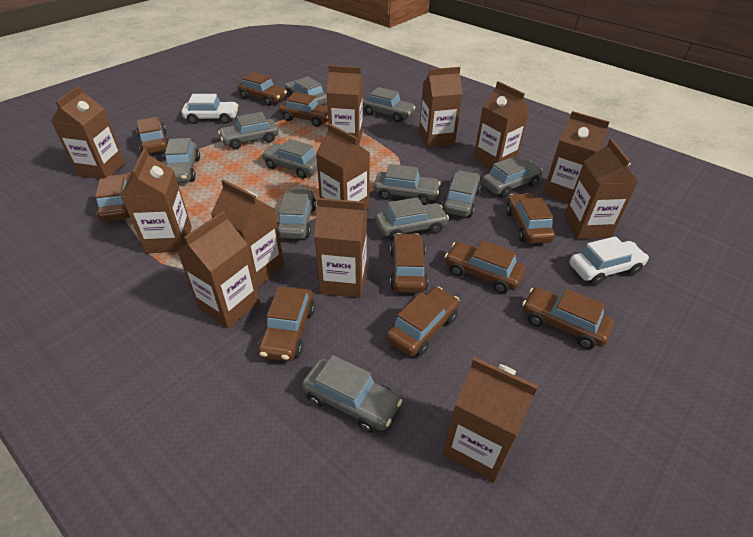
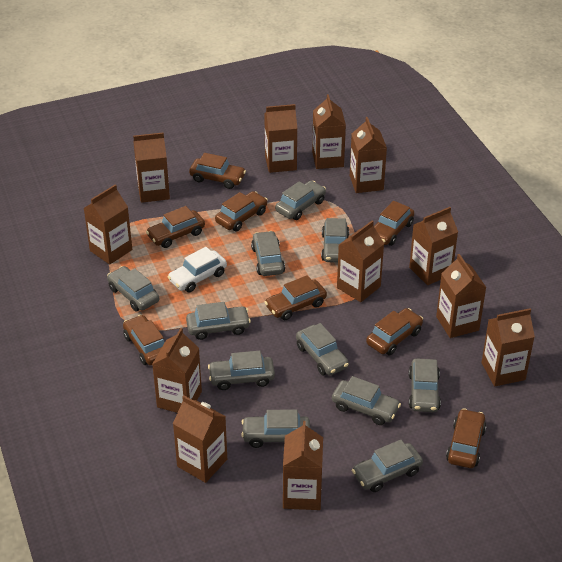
brown car: 10 -> 8
white car: 2 -> 1

